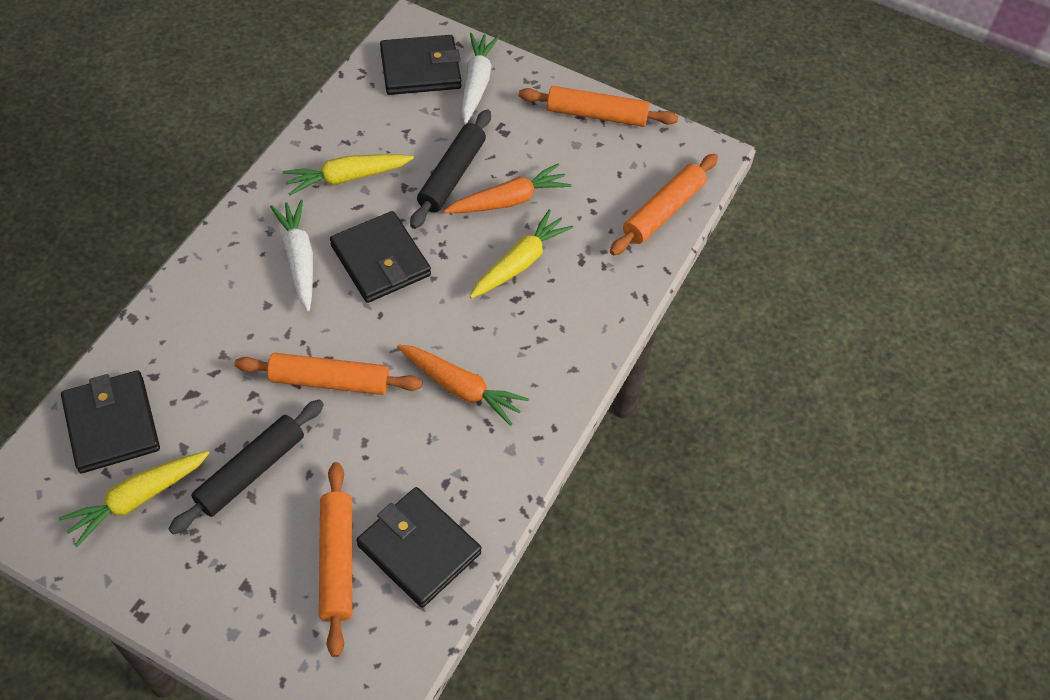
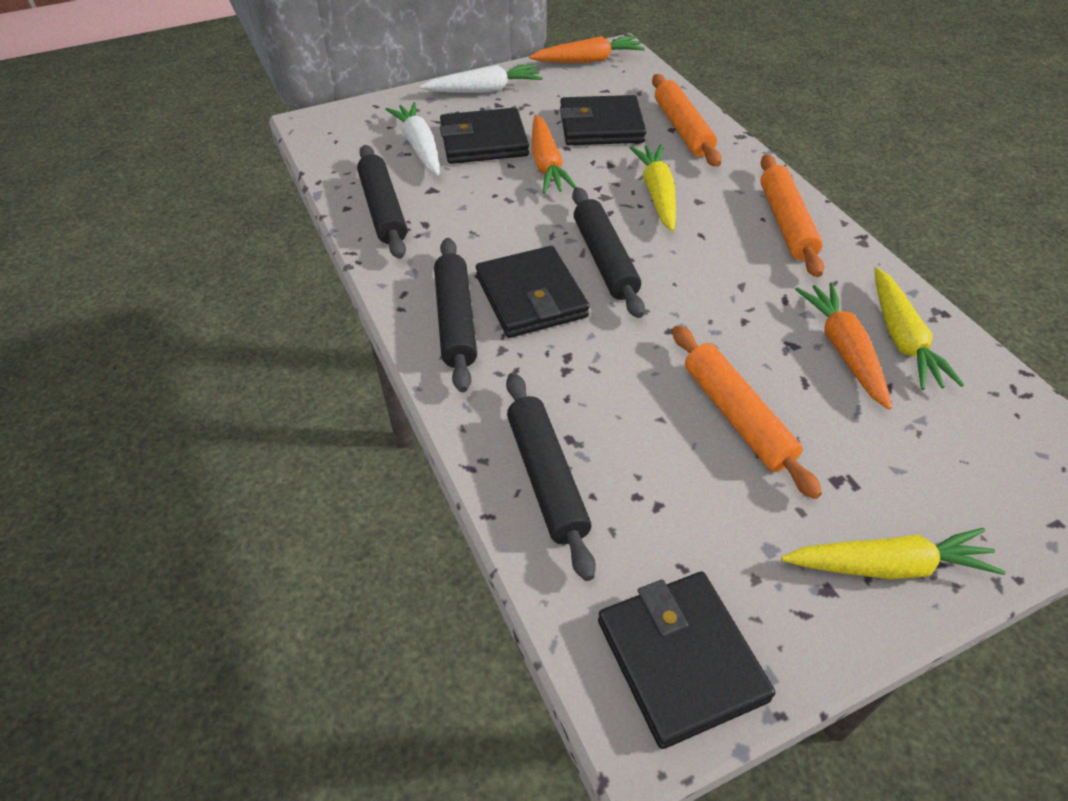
black rolling pin: 2 -> 4
orange carrot: 2 -> 3
orange rolling pin: 4 -> 3

